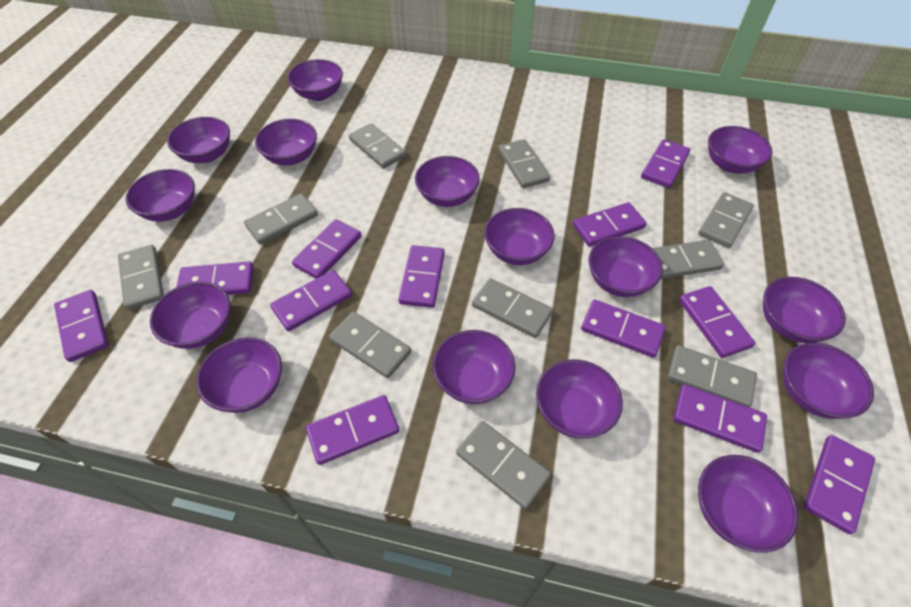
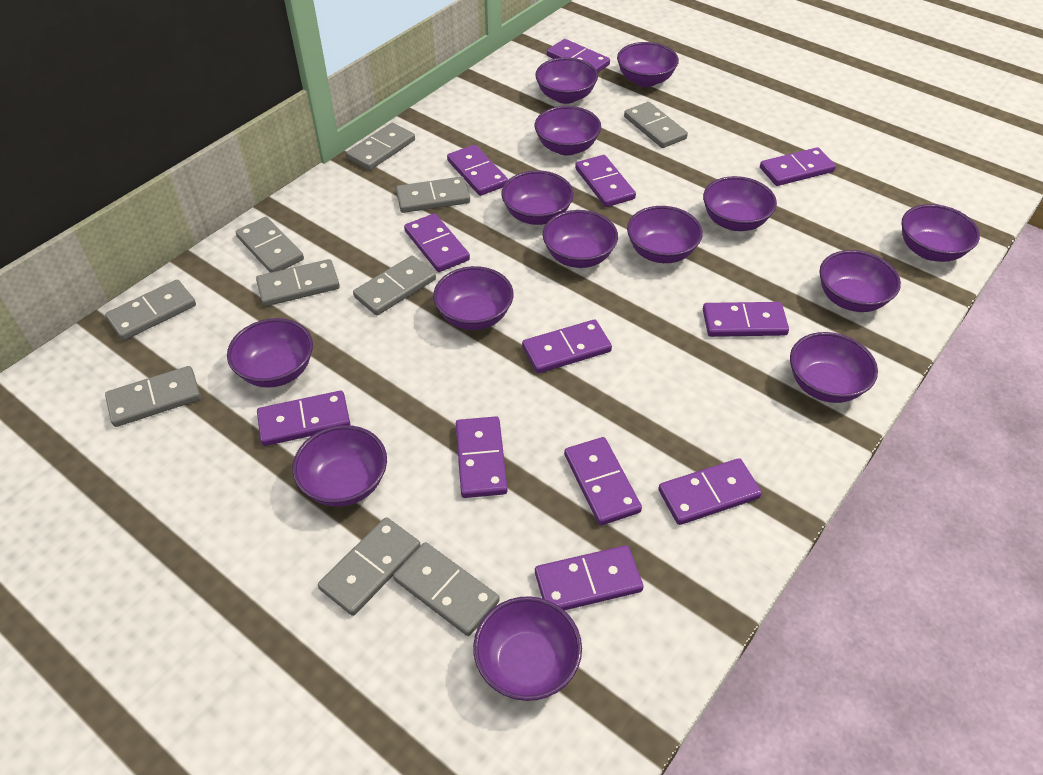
purple bowl: 15 -> 14

